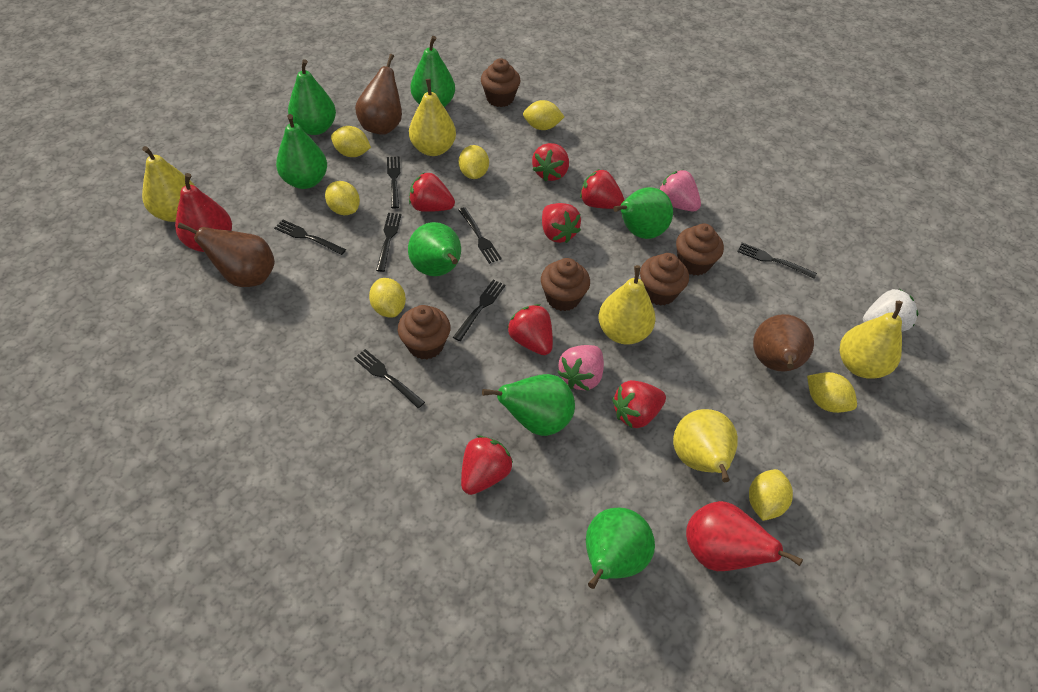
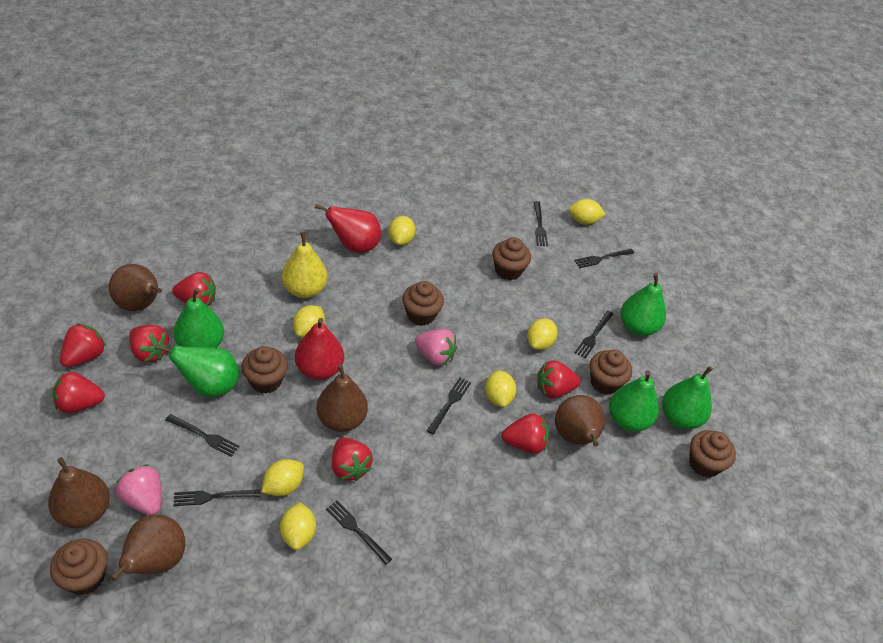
brown cupcake: 5 -> 6
brown pear: 3 -> 5
green pear: 7 -> 5
white strawberry: 1 -> 0
yellow pear: 5 -> 1

